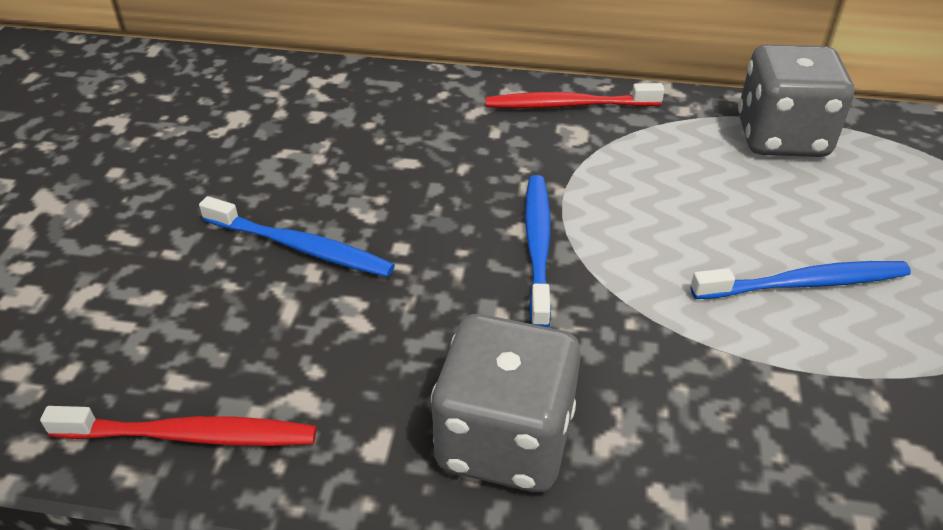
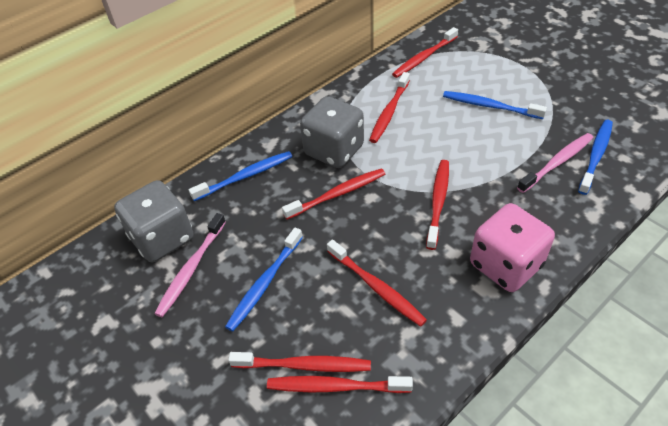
blue toothbrush: 3 -> 4
pink dice: 0 -> 1
pink toothbrush: 0 -> 2
red toothbrush: 2 -> 7

